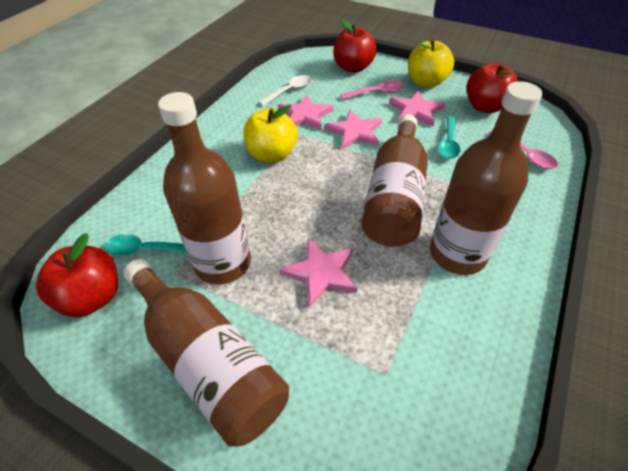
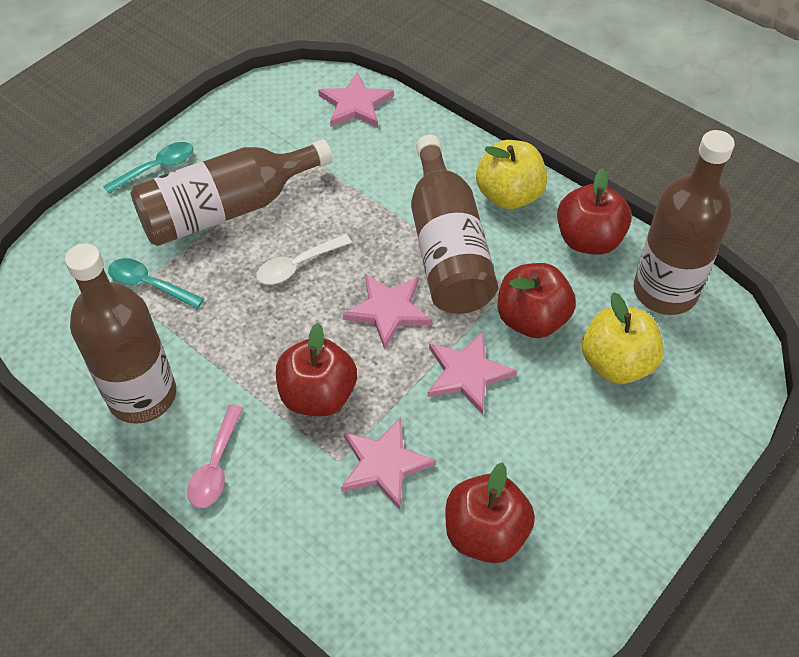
pink spoon: 2 -> 1
red apple: 3 -> 4

